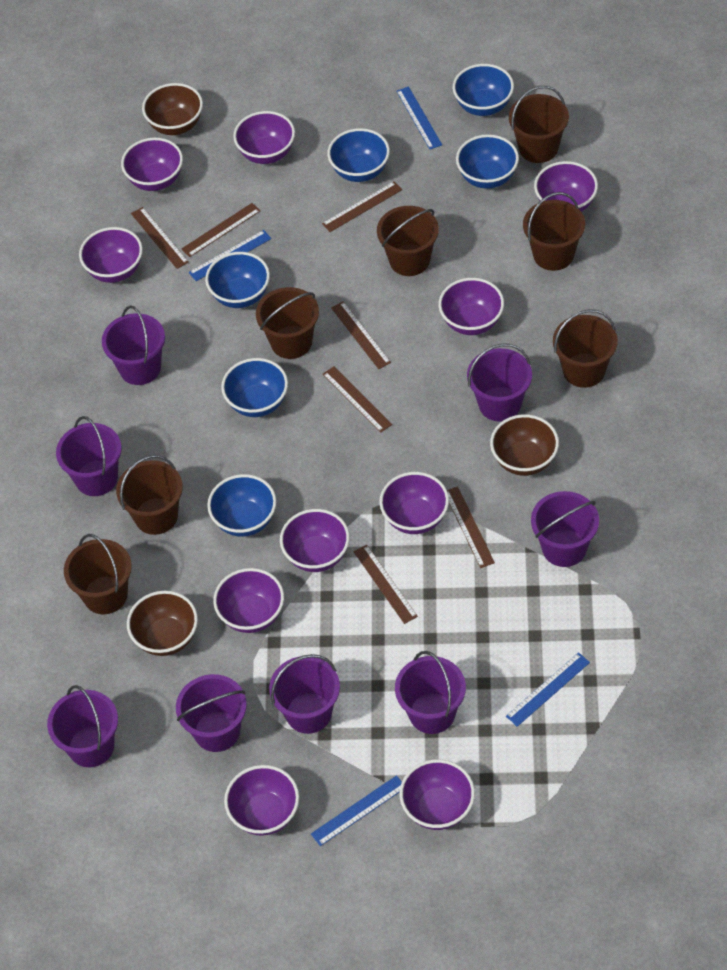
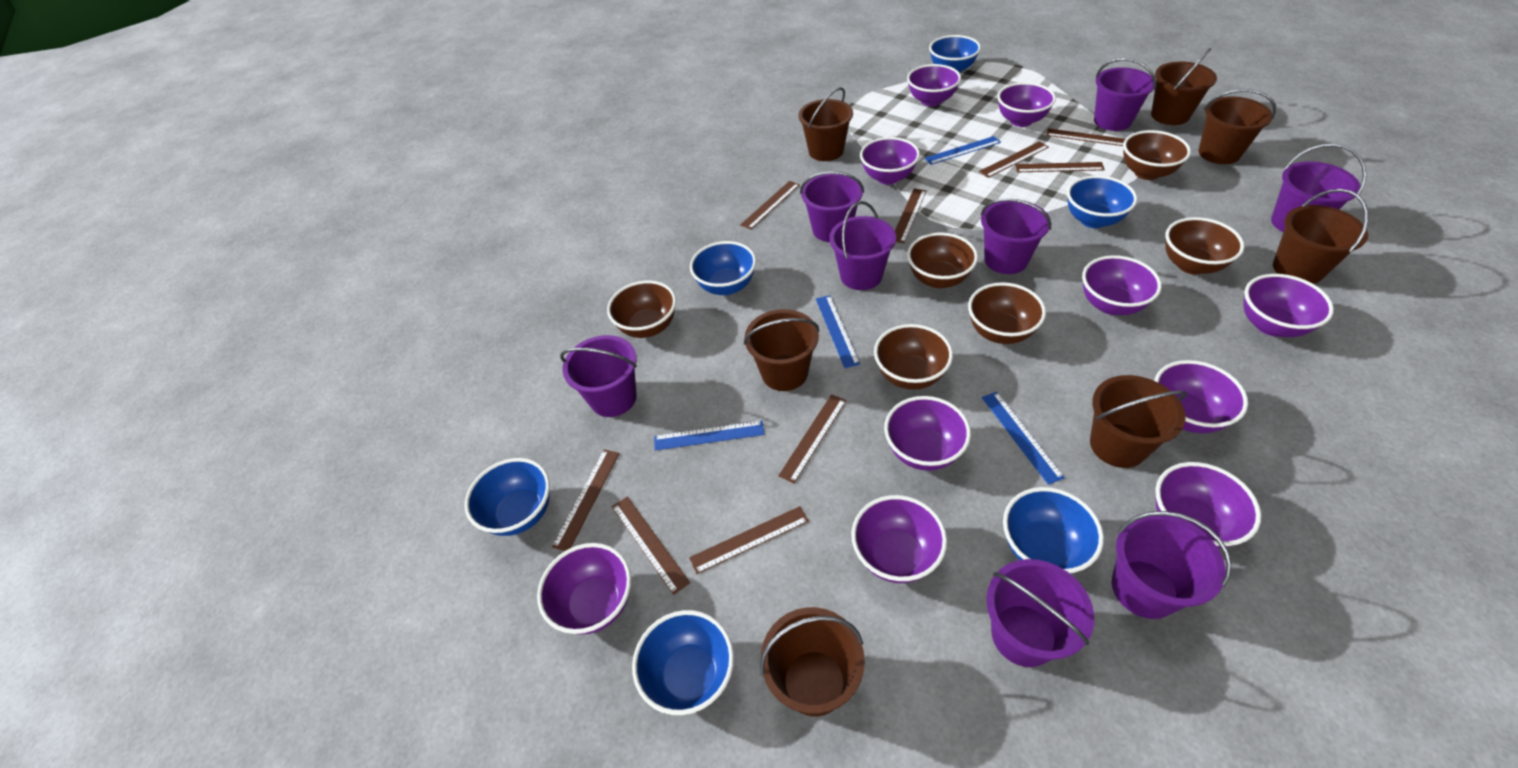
brown bowl: 3 -> 6
brown ruler: 7 -> 9

